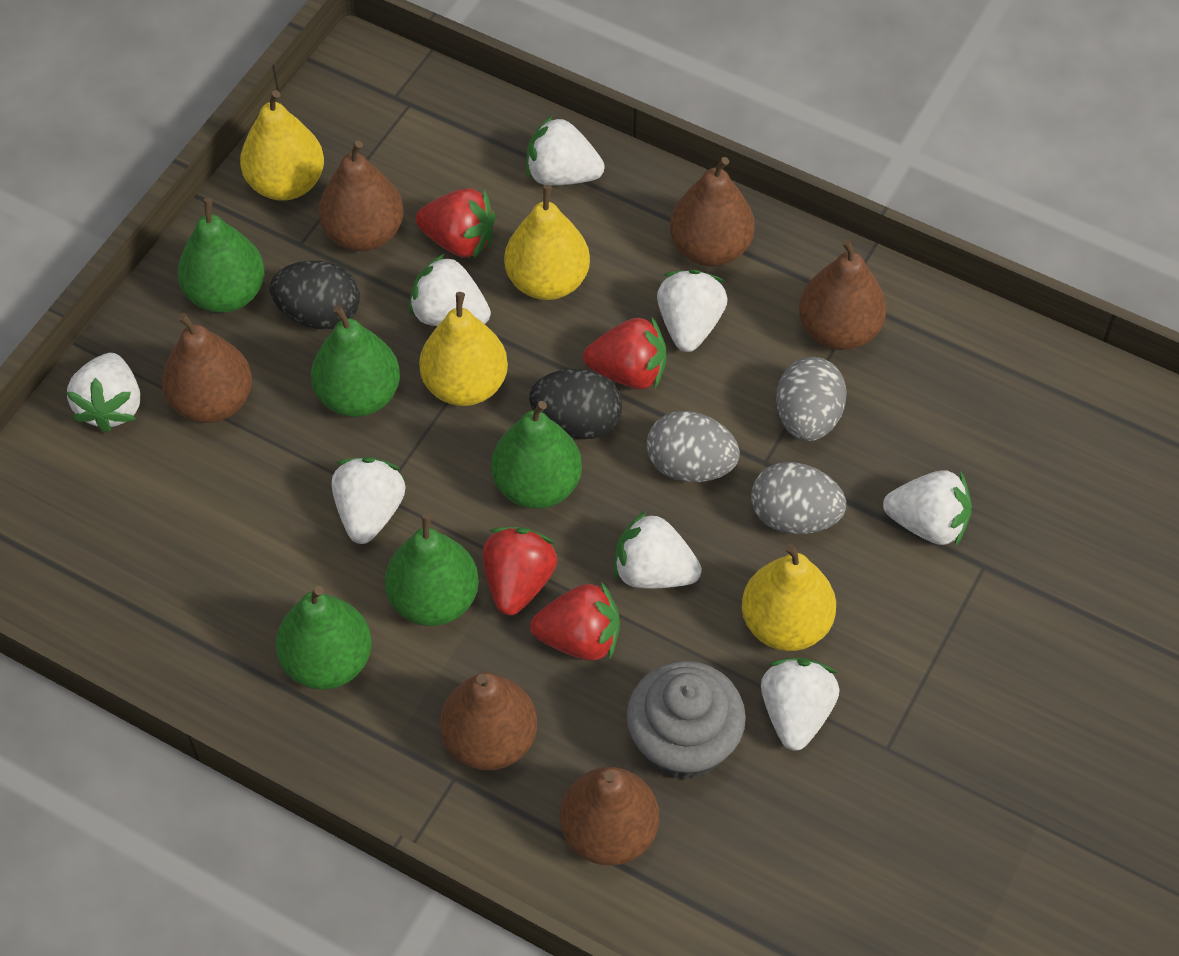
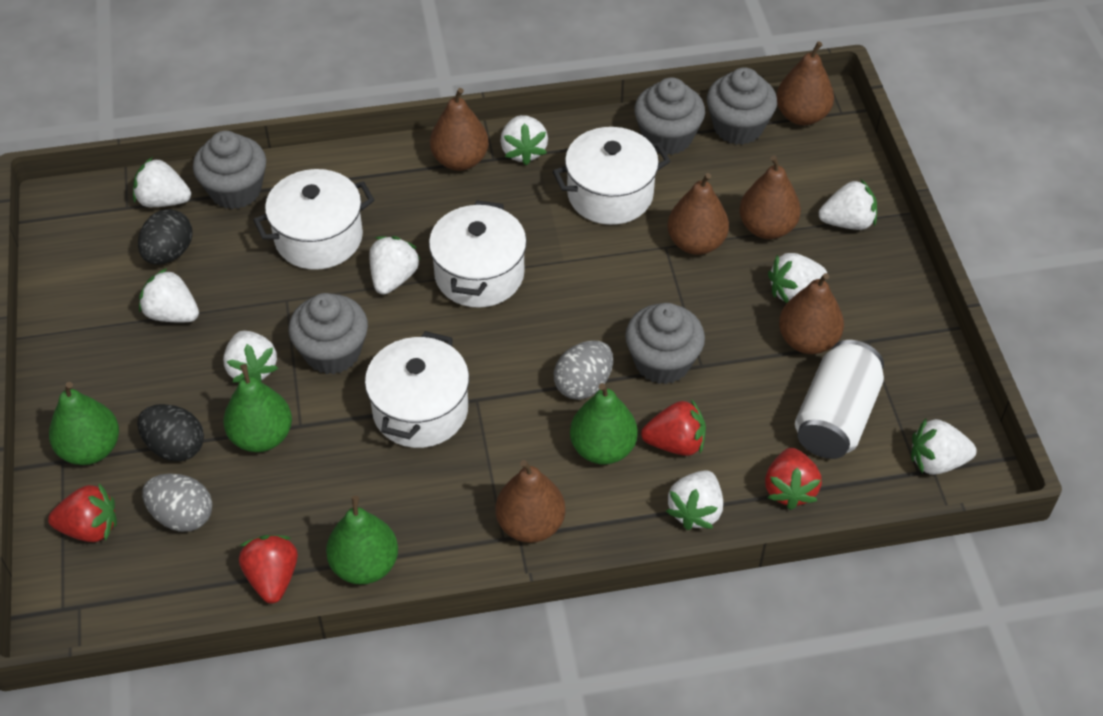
green pear: 5 -> 4
grey cupcake: 1 -> 5
grey egg: 3 -> 2
white can: 0 -> 1
white pot: 0 -> 4
white strawberry: 8 -> 9
yellow pear: 4 -> 0

